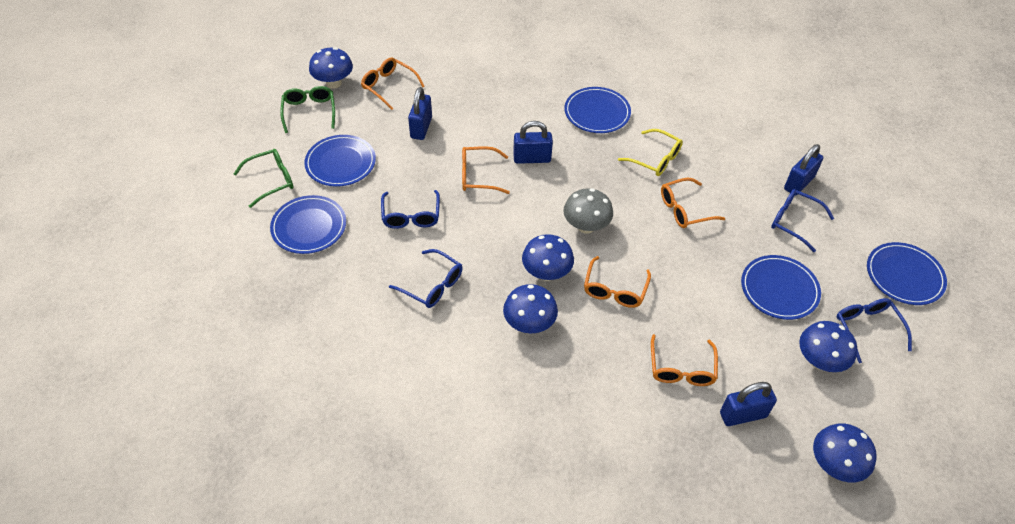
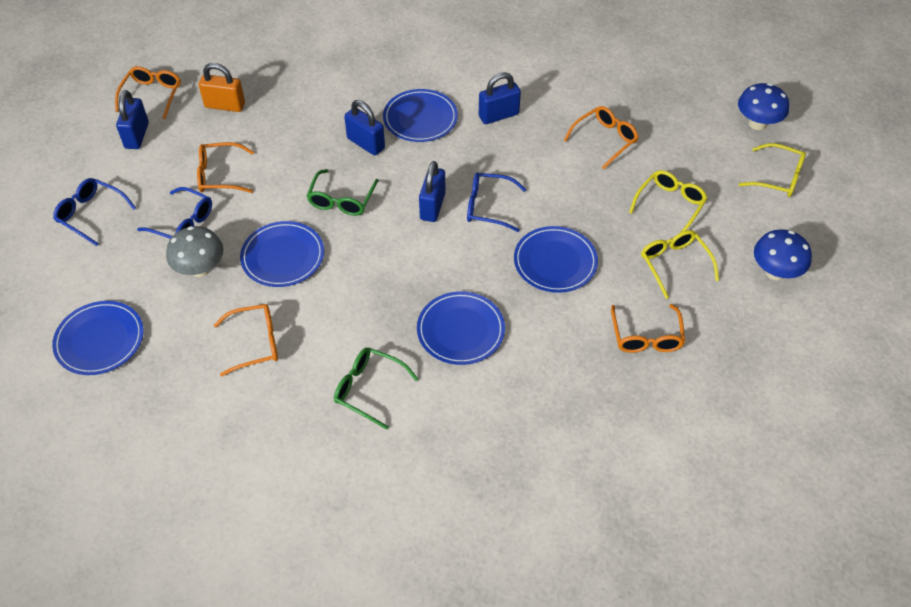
blue glasses: 4 -> 3
blue mushroom: 5 -> 2
orange padlock: 0 -> 1
yellow glasses: 1 -> 3

